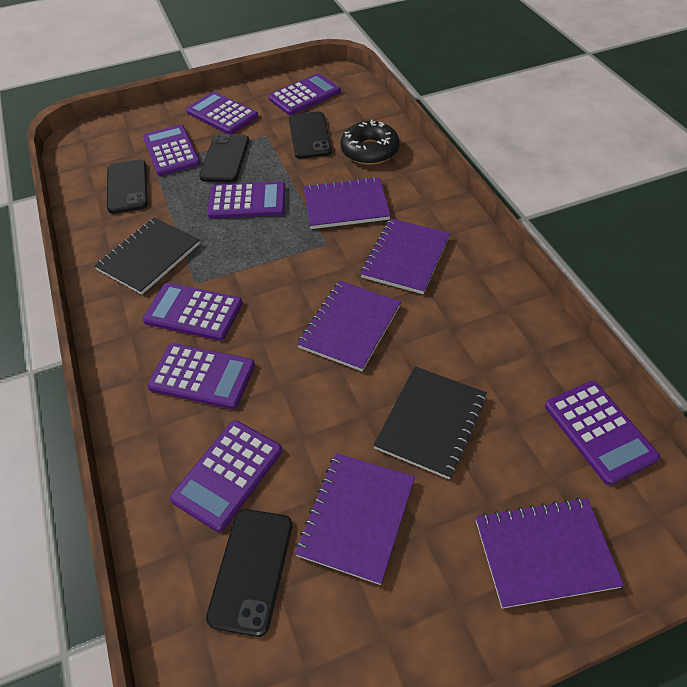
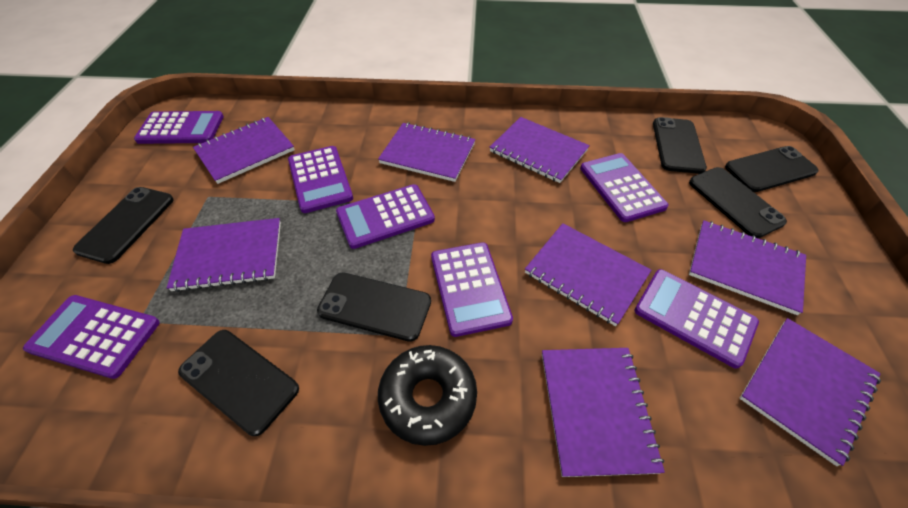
black notebook: 2 -> 0
black phone: 4 -> 6
purple calculator: 8 -> 7
purple notebook: 5 -> 8

